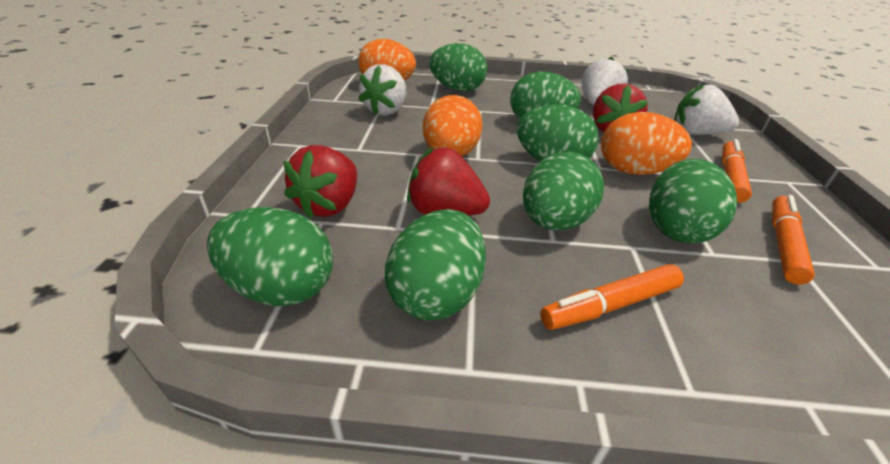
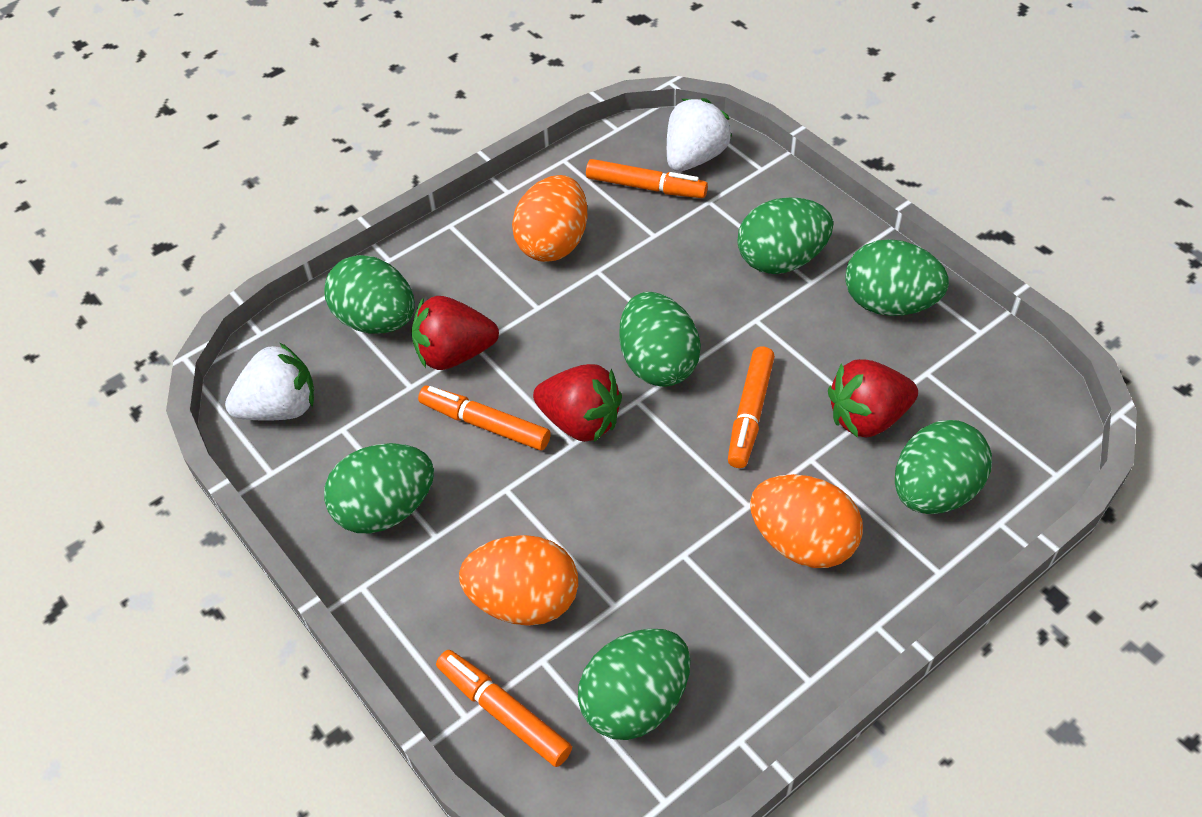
orange marker: 3 -> 4
white strawberry: 3 -> 2

